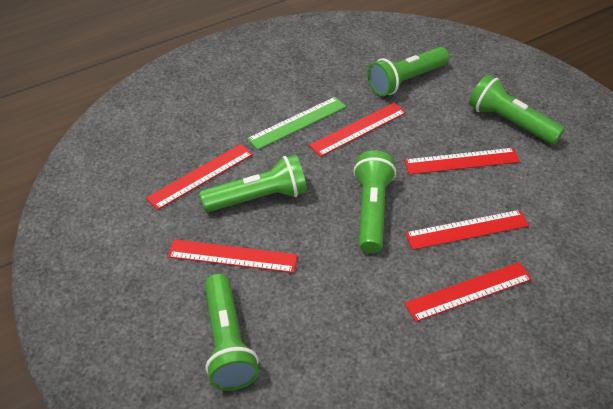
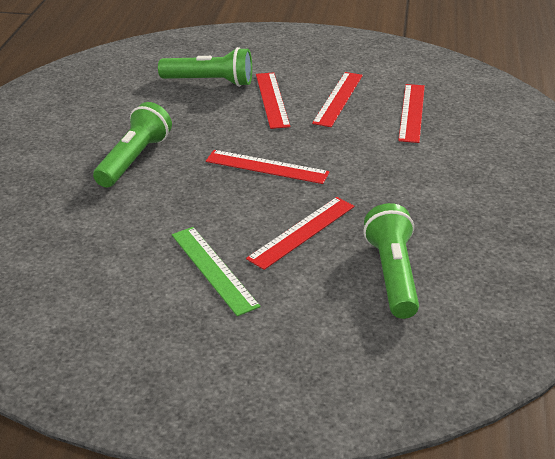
green flashlight: 5 -> 3
red ruler: 6 -> 5

